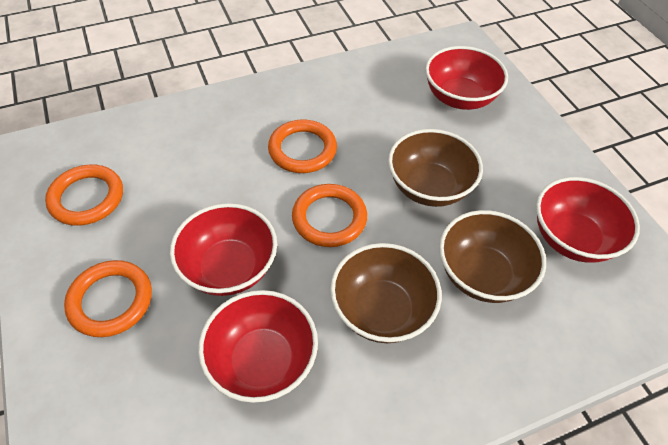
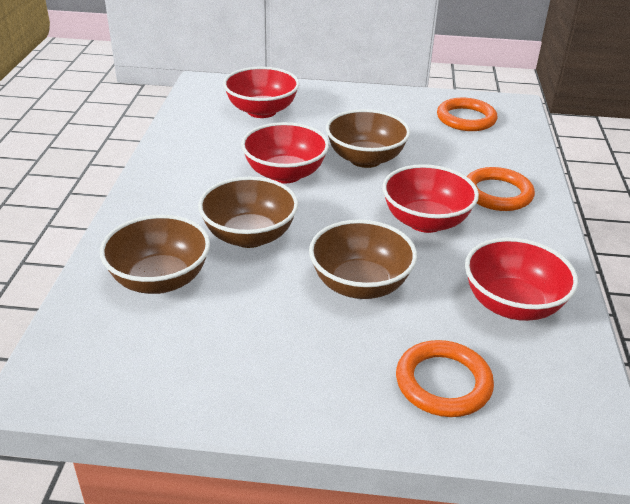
brown bowl: 3 -> 4
orange ring: 4 -> 3

